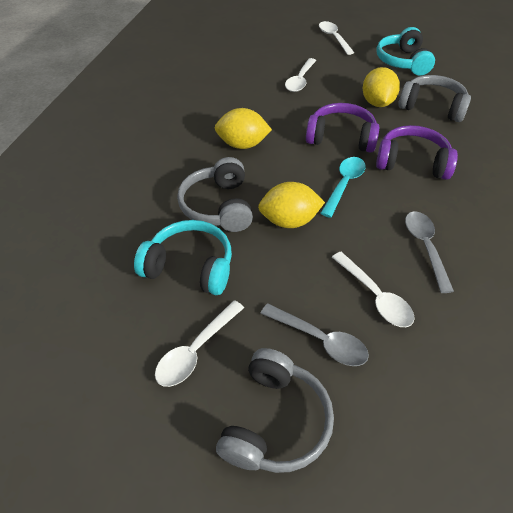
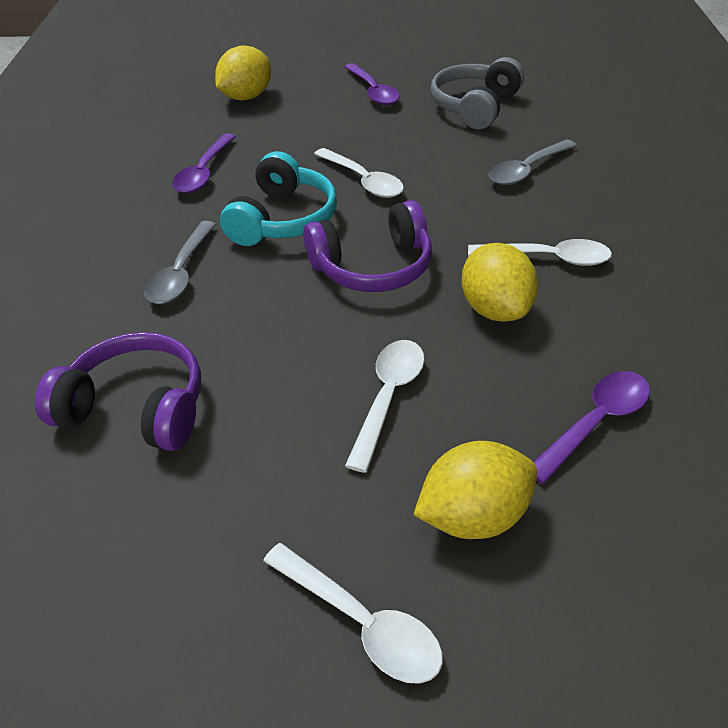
grey headphones: 3 -> 1
purple spoon: 0 -> 3
turquoise headphones: 2 -> 1
turquoise spoon: 1 -> 0

